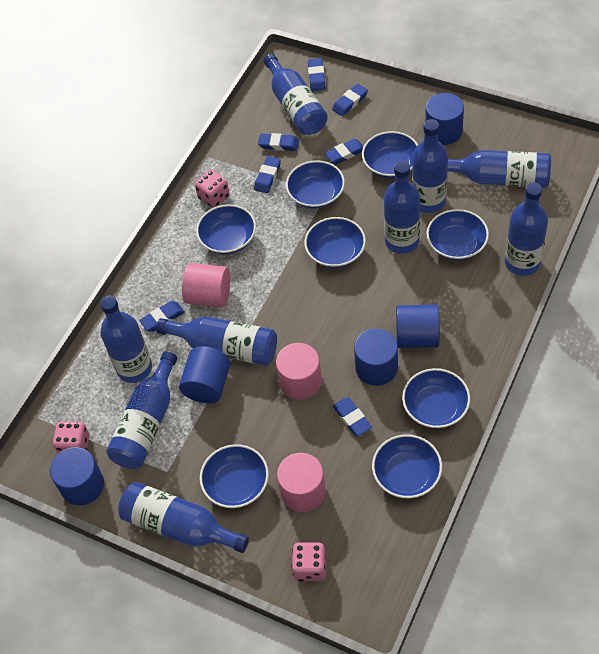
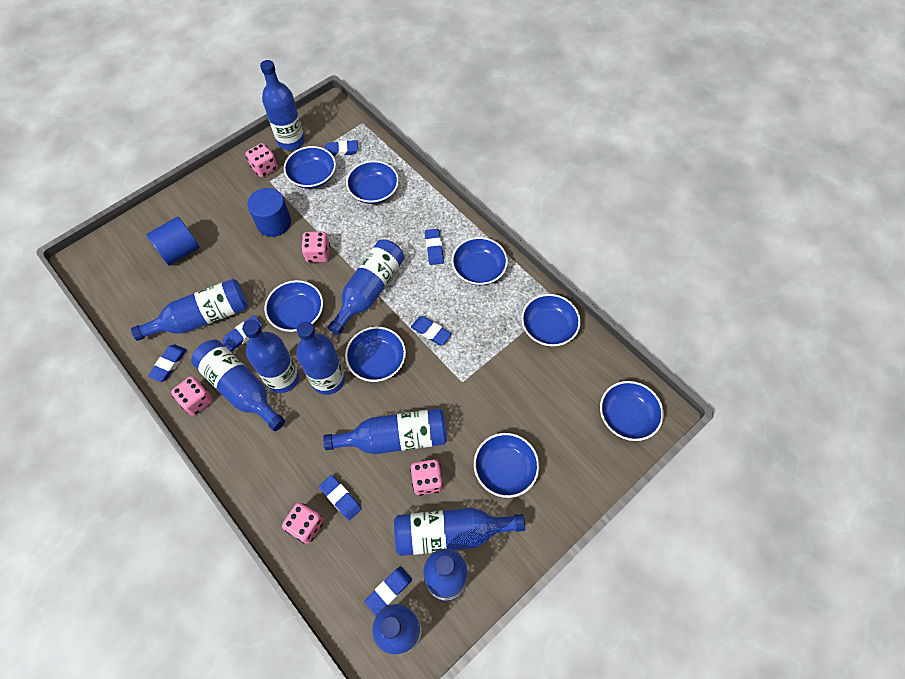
blue bottle: 9 -> 10
blue cylinder: 5 -> 2
pink cylinder: 3 -> 0
pink dice: 3 -> 5

